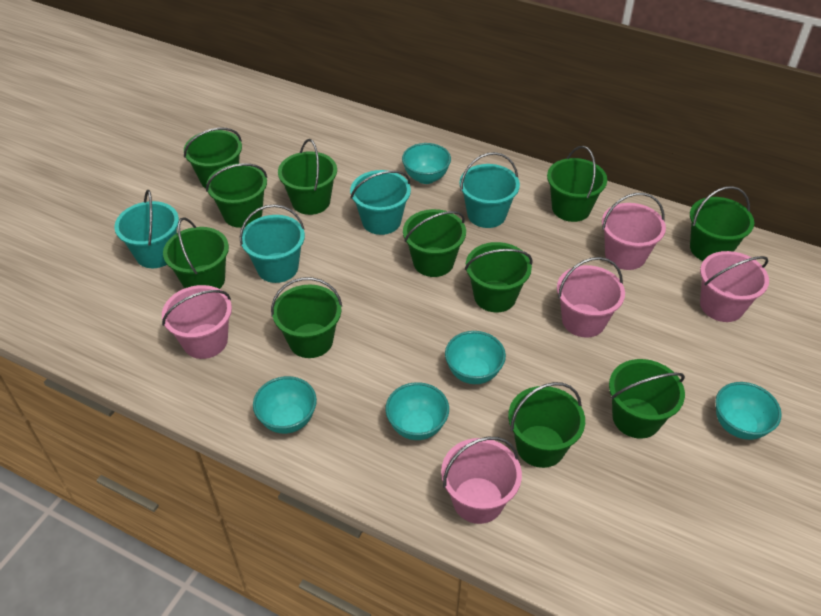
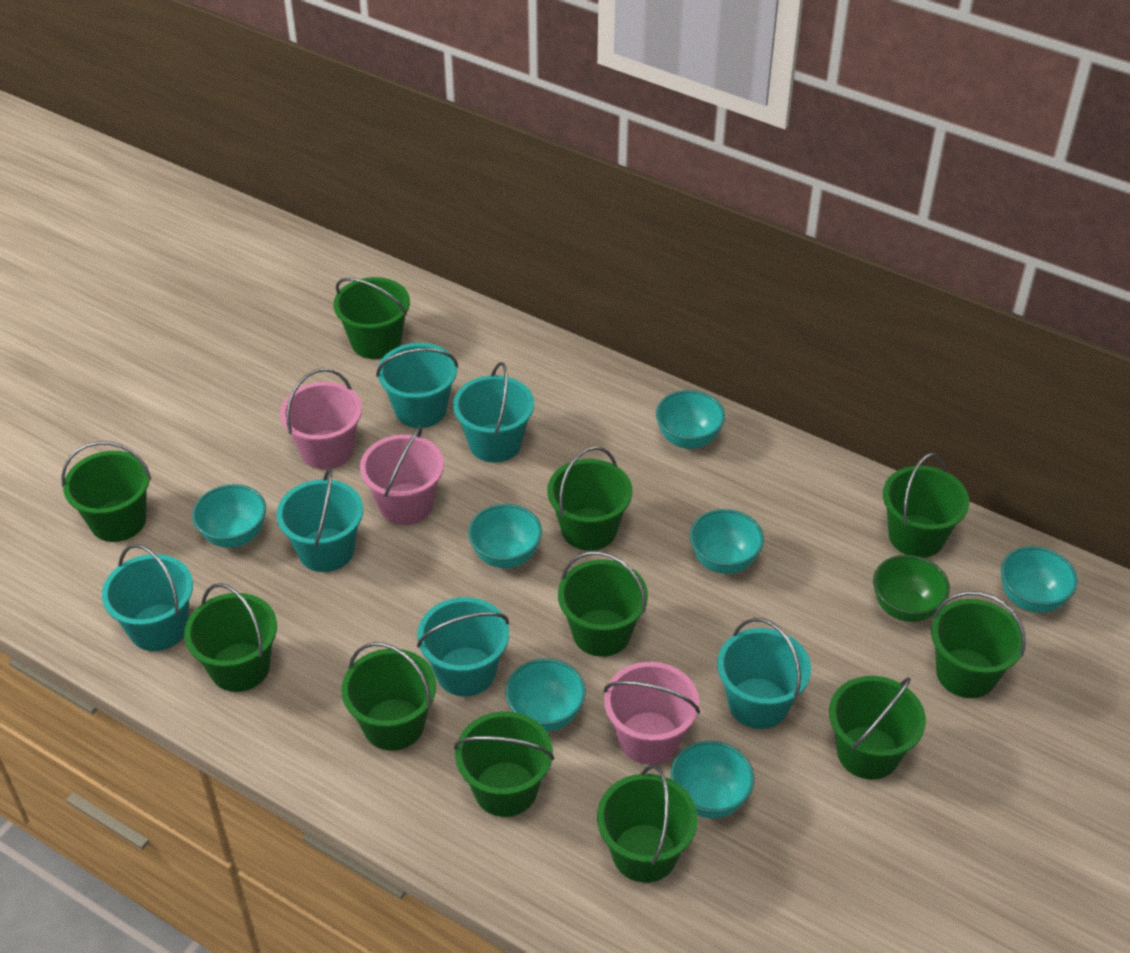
green bowl: 0 -> 1
pink bucket: 5 -> 3
turquoise bowl: 5 -> 7
turquoise bucket: 4 -> 6

